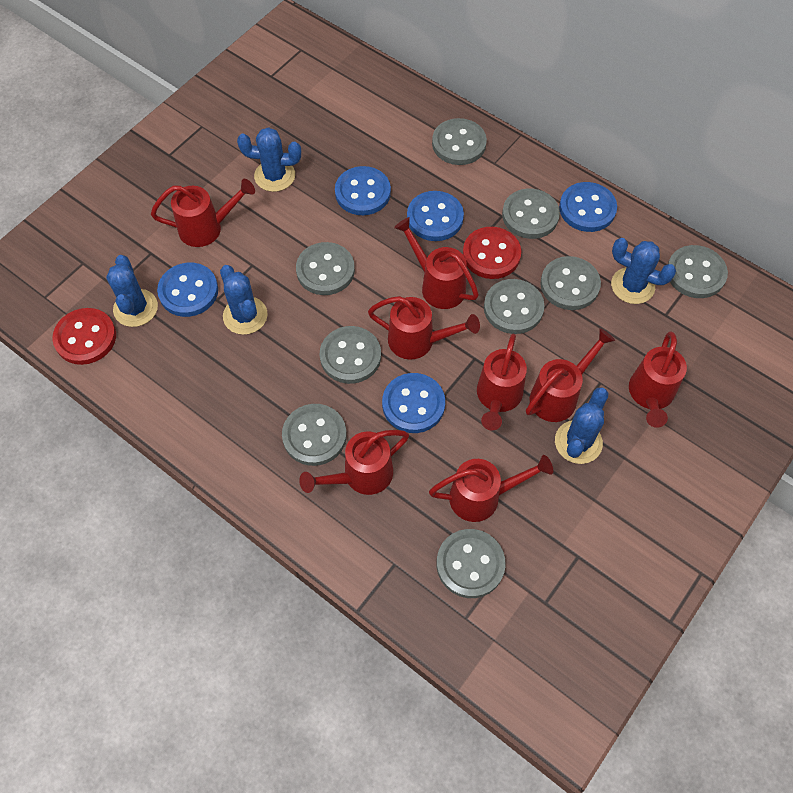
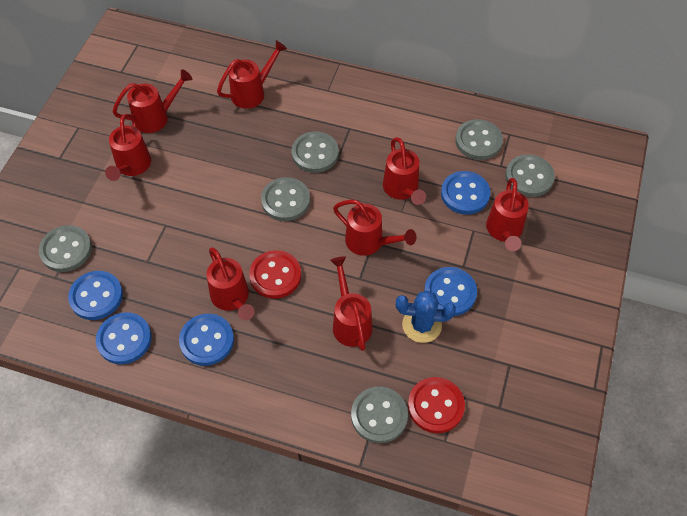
blue cactus: 5 -> 1
grey button: 9 -> 6

